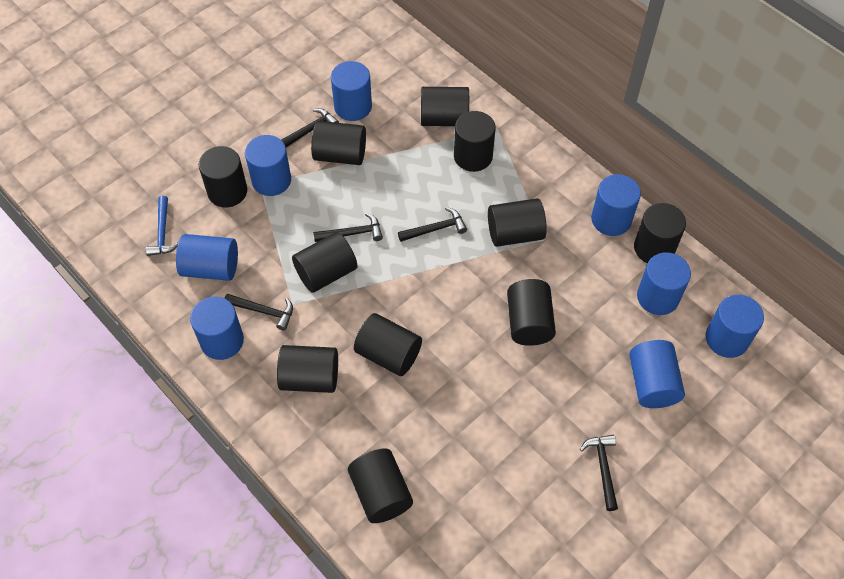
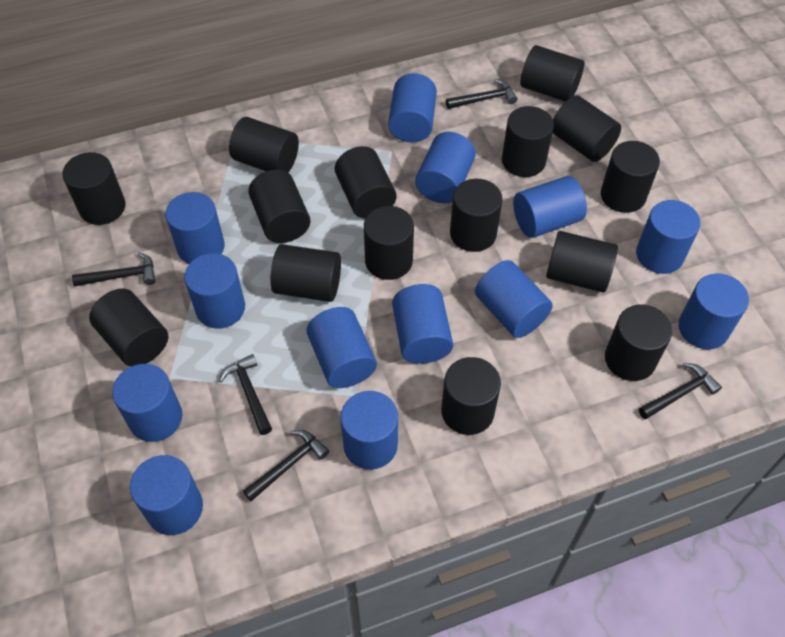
black cylinder: 11 -> 15
blue cylinder: 8 -> 13
blue hammer: 1 -> 0

